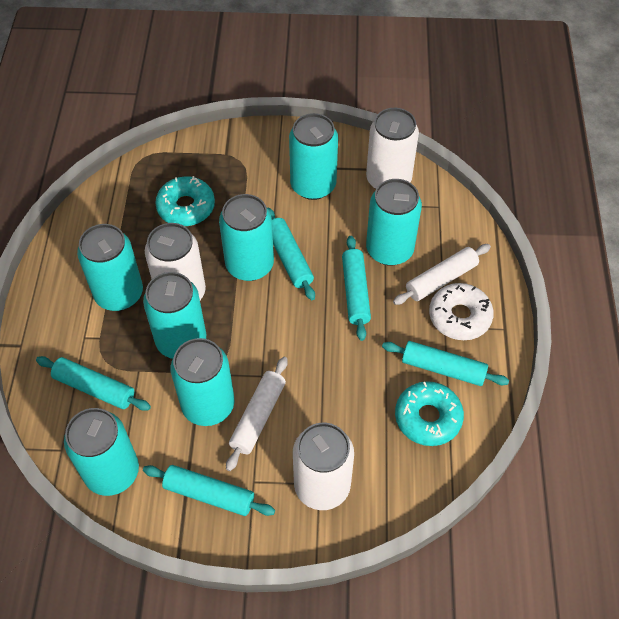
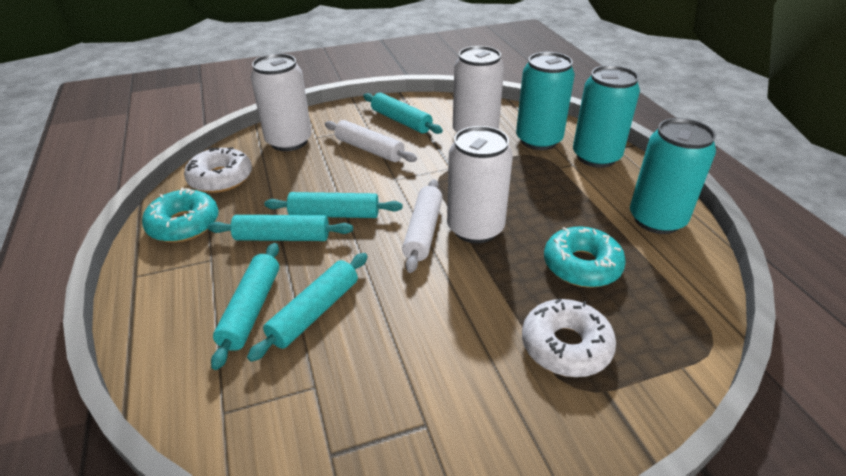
turquoise can: 7 -> 3
white donut: 1 -> 2

